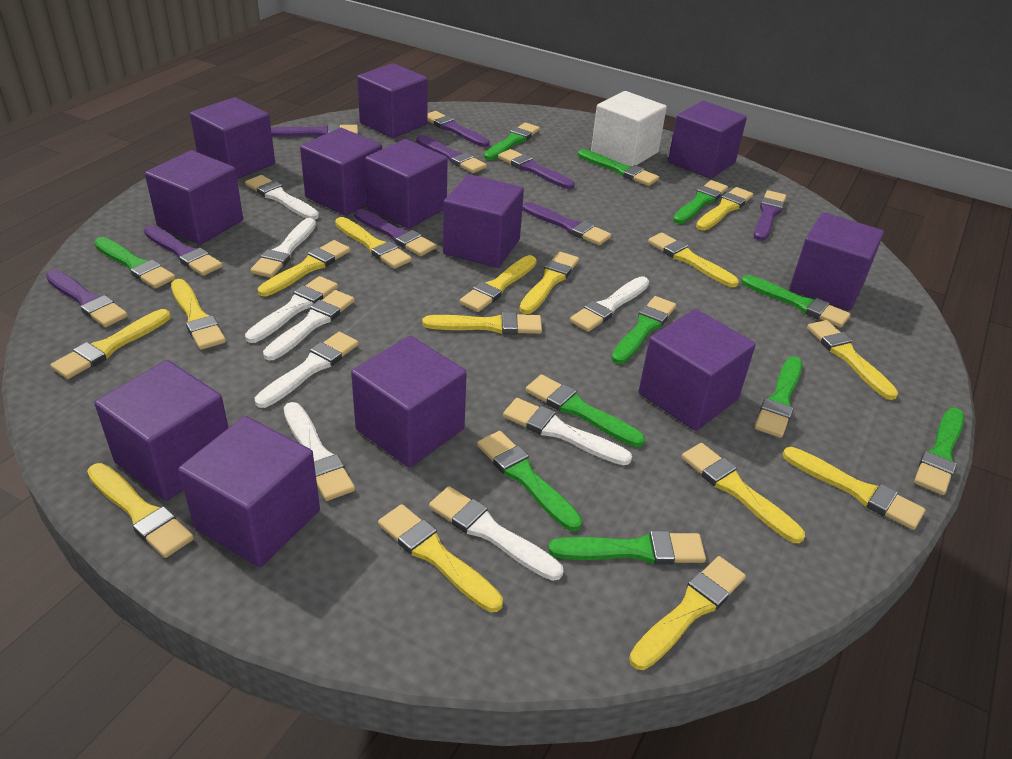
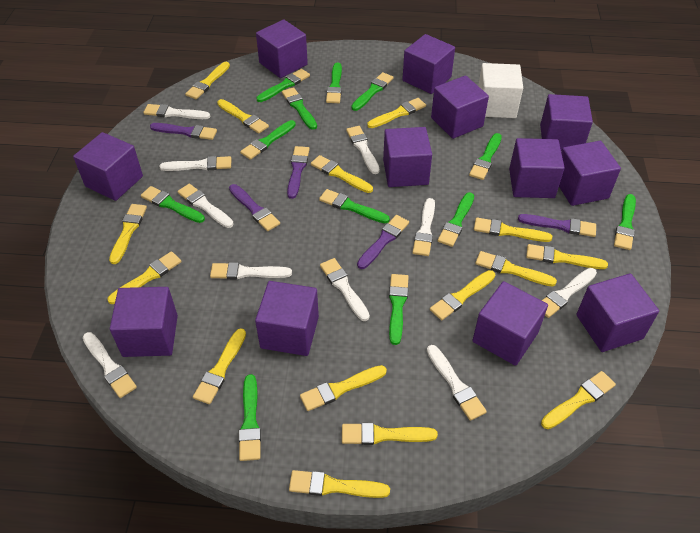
green brush: 11 -> 12
purple brush: 9 -> 5
white brush: 9 -> 10

